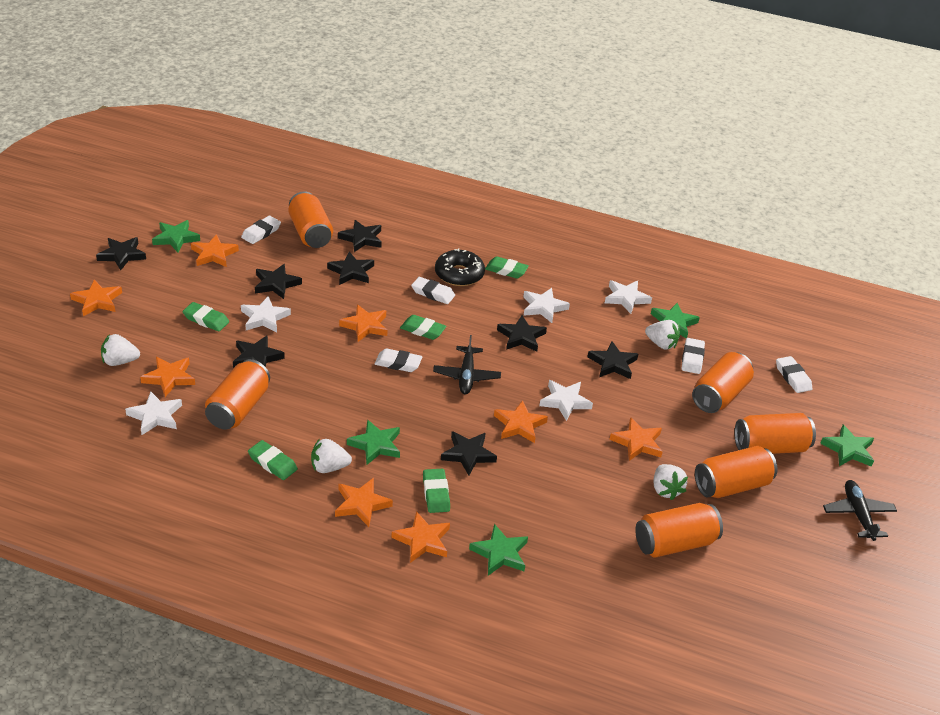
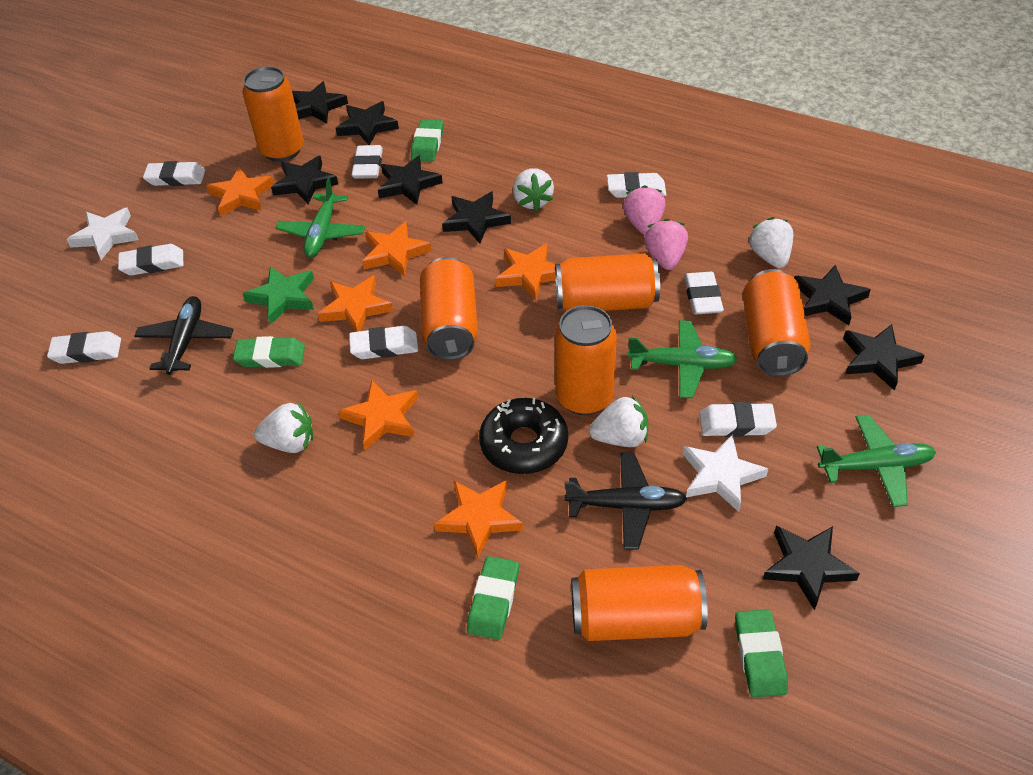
green eraser: 5 -> 4
green plane: 0 -> 3
green star: 5 -> 1
orange star: 8 -> 6
pink strawberry: 0 -> 2
white eraser: 5 -> 8
white star: 5 -> 2

